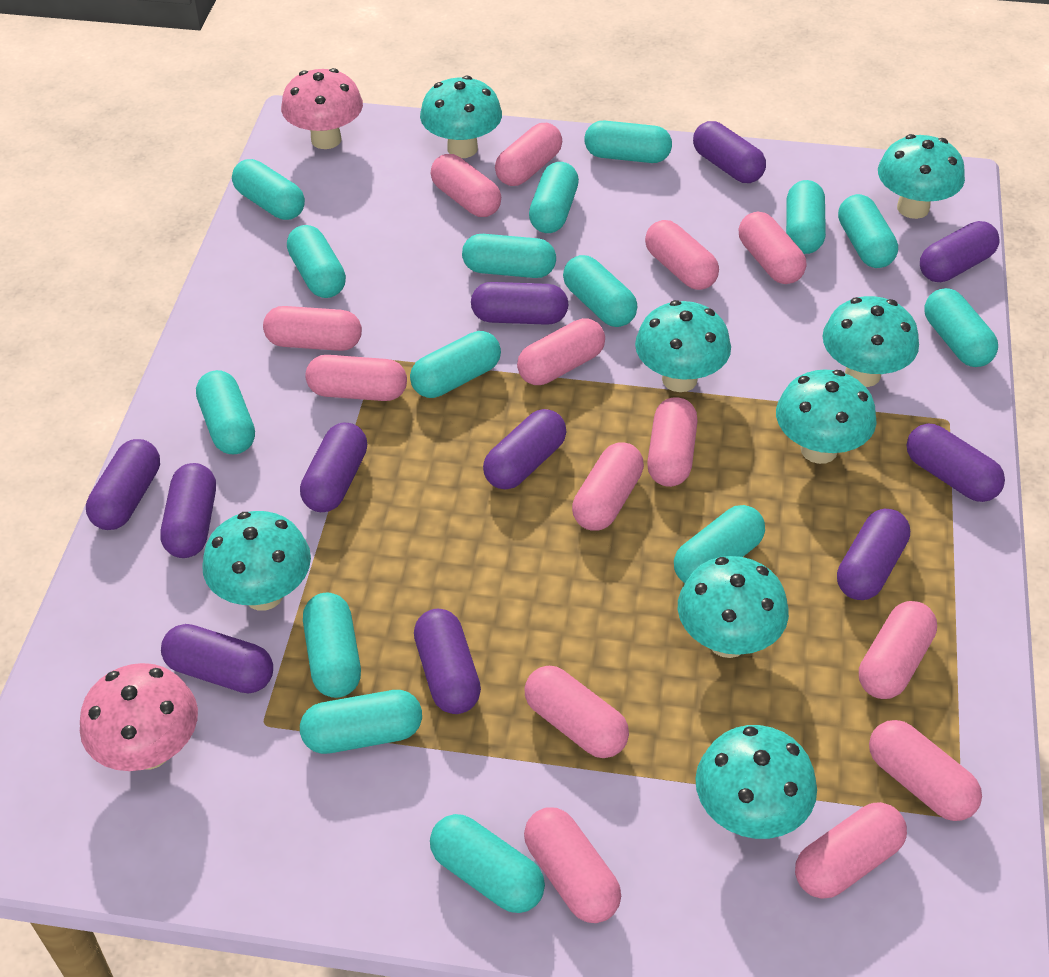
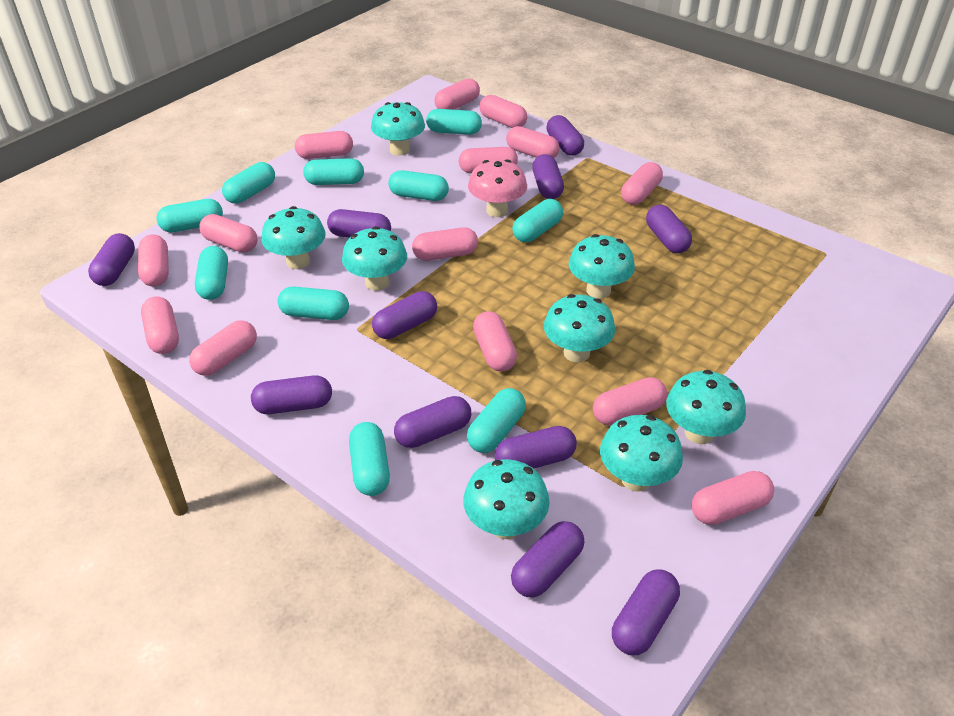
pink mushroom: 2 -> 1
turquoise capsule: 15 -> 10

